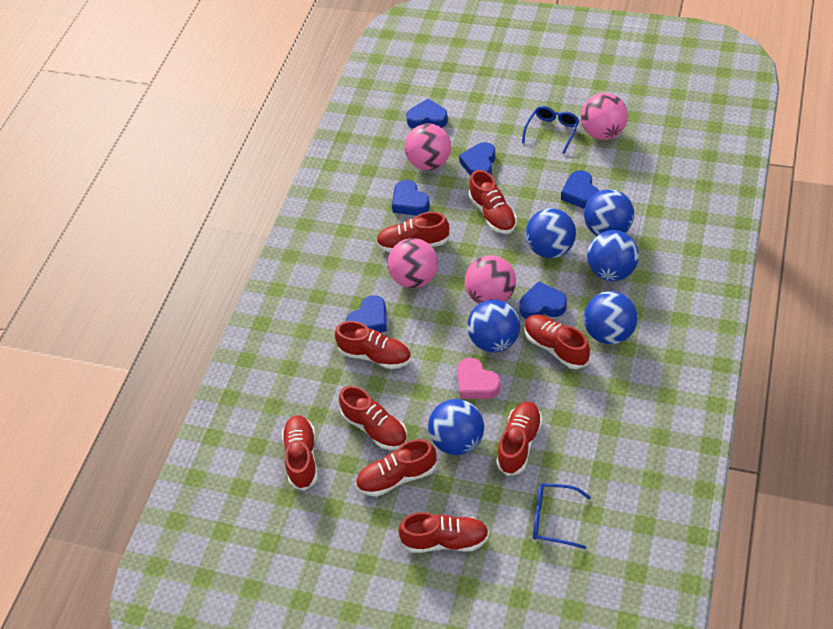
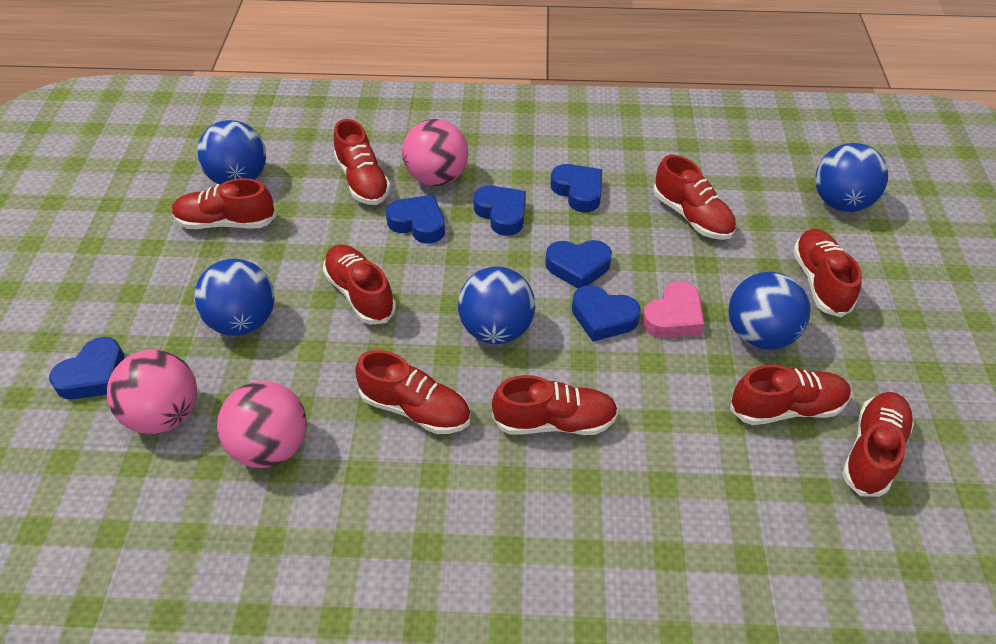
blue ball: 6 -> 5
blue glasses: 2 -> 0
pink ball: 4 -> 3

